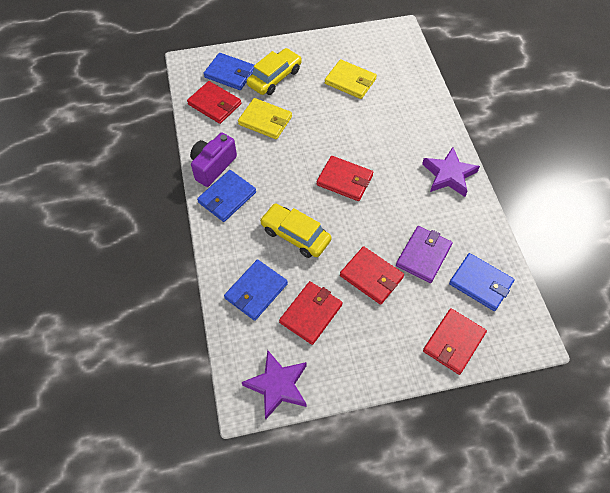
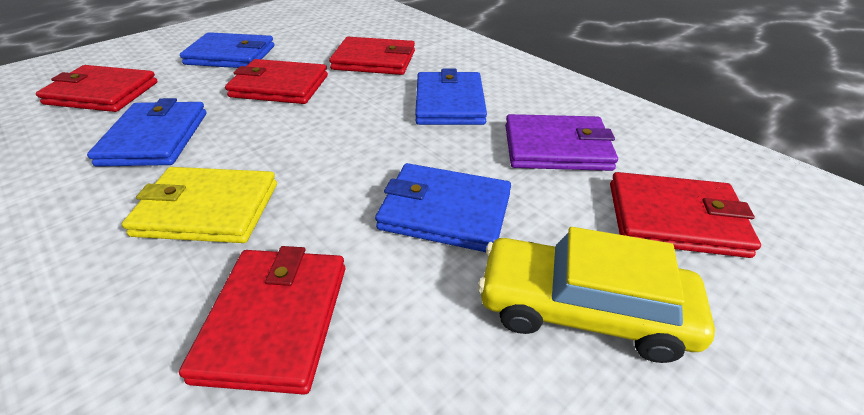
purple camera: 1 -> 0
purple star: 2 -> 0
yellow car: 2 -> 1
yellow wallet: 2 -> 1

